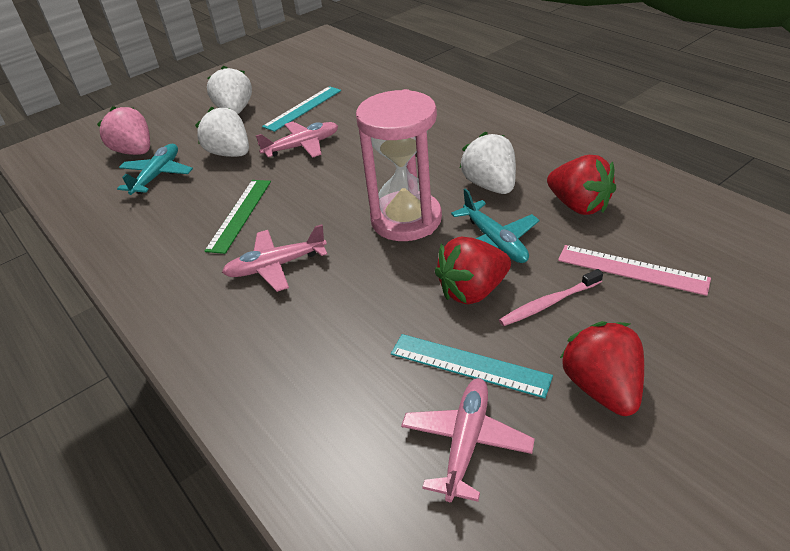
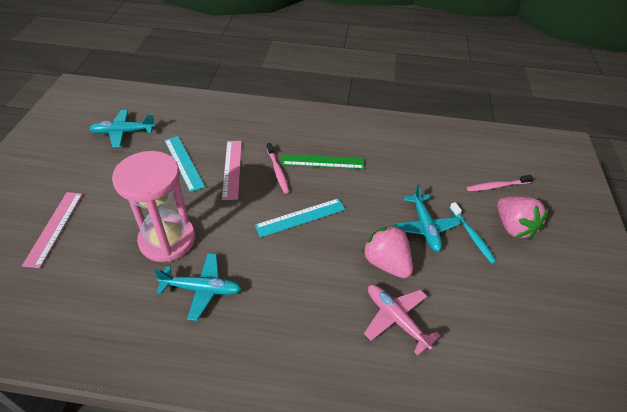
pink plane: 3 -> 1
pink ruler: 1 -> 2
pink strawberry: 1 -> 2
pink toothbrush: 1 -> 2
red strawberry: 3 -> 0
turquoise plane: 2 -> 3
turquoise toothbrush: 0 -> 1
white strawberry: 3 -> 0

